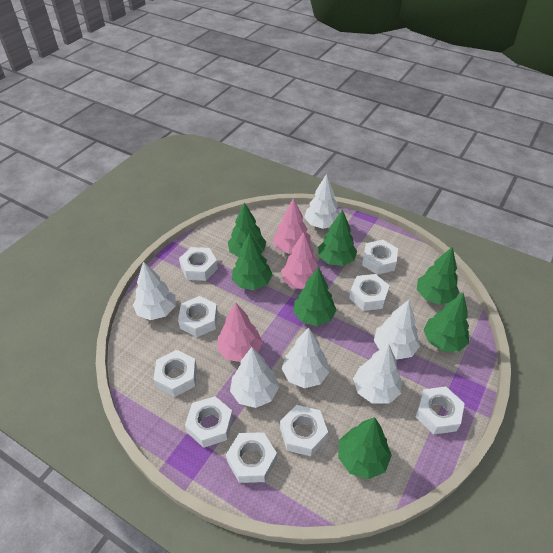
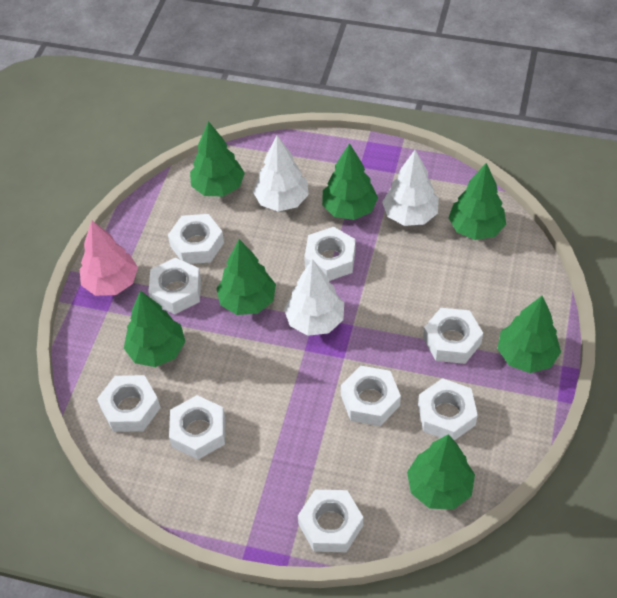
pink tree: 3 -> 1
white tree: 6 -> 3

